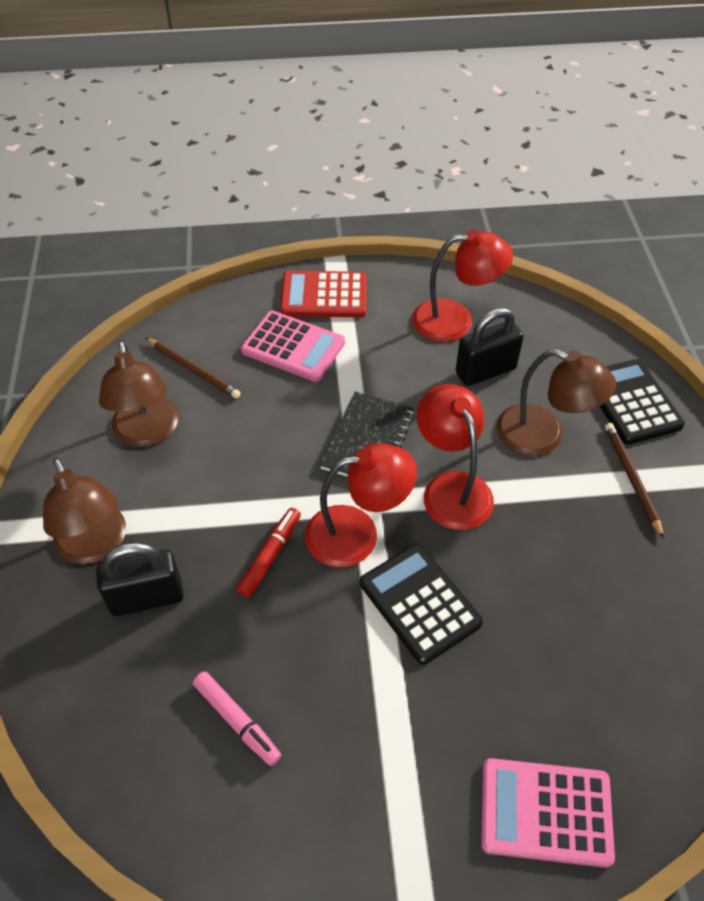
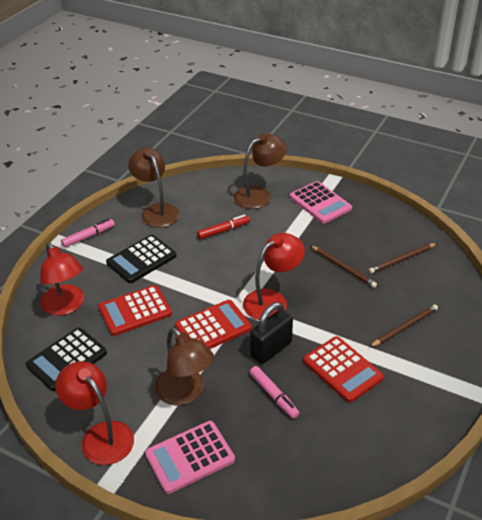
black notebook: 1 -> 0
black padlock: 2 -> 1
brown pencil: 2 -> 3
pink marker: 1 -> 2
red calculator: 1 -> 3

